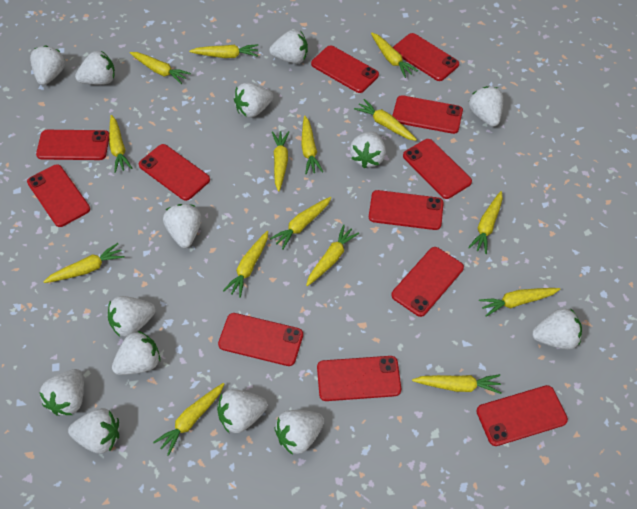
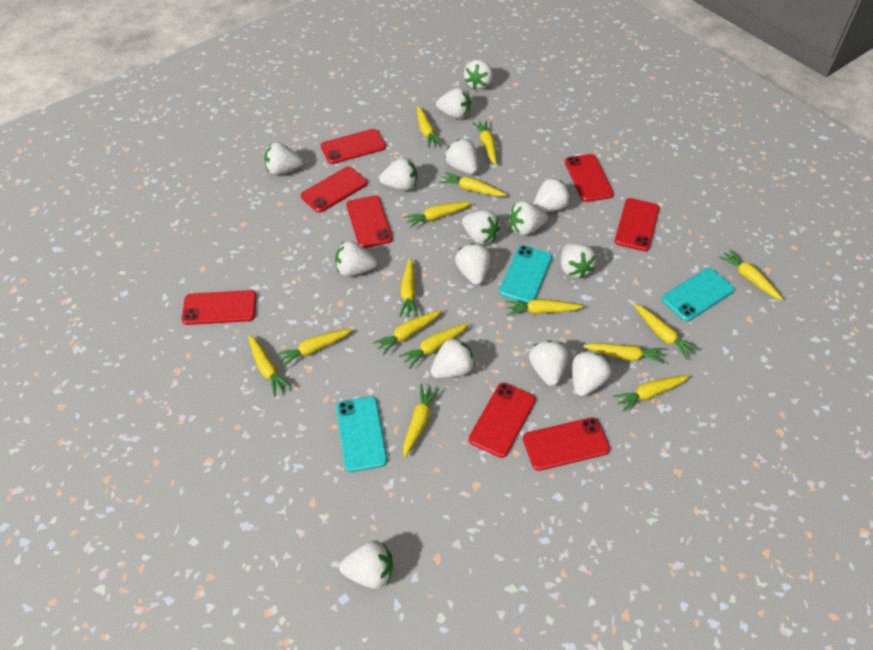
red phone: 12 -> 8
turquoise phone: 0 -> 3
white strawberry: 14 -> 15

